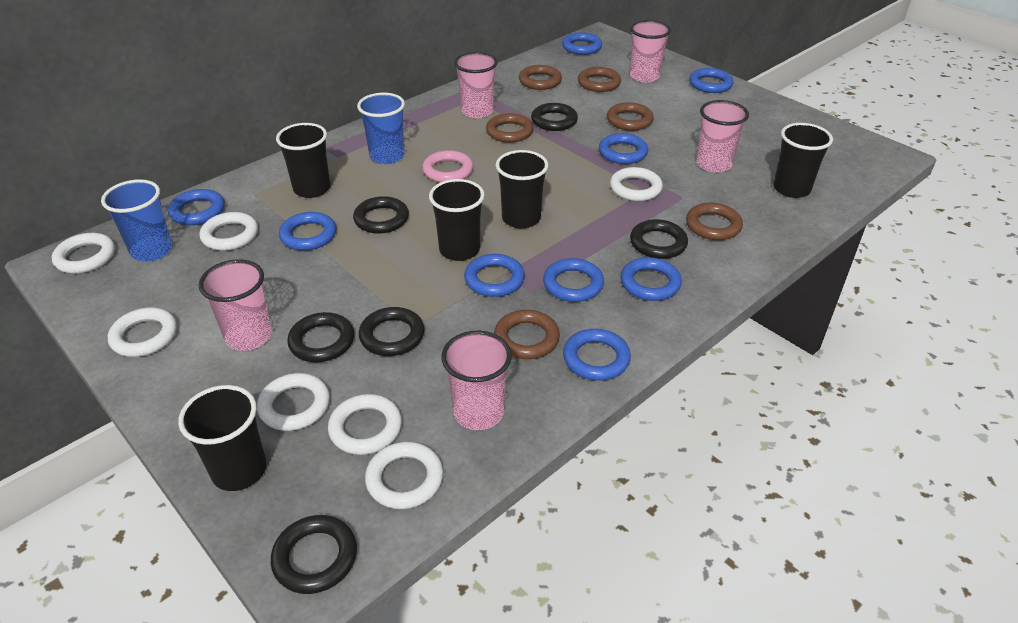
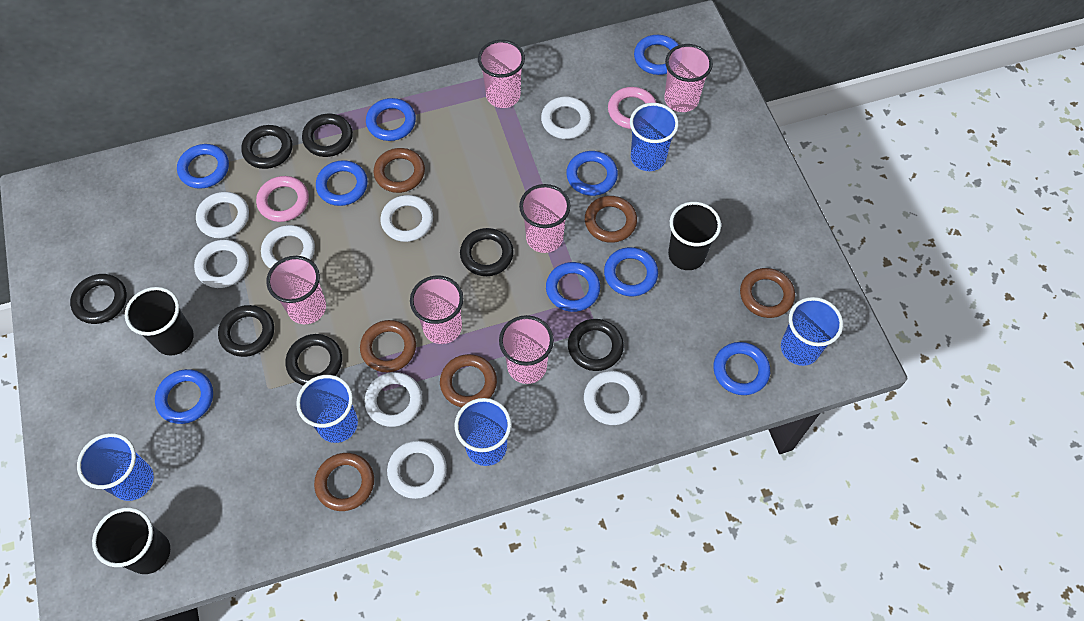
black cup: 5 -> 3
black ring: 6 -> 7
blue cup: 2 -> 5
pink cup: 5 -> 6
pink ring: 1 -> 2
white ring: 7 -> 8

